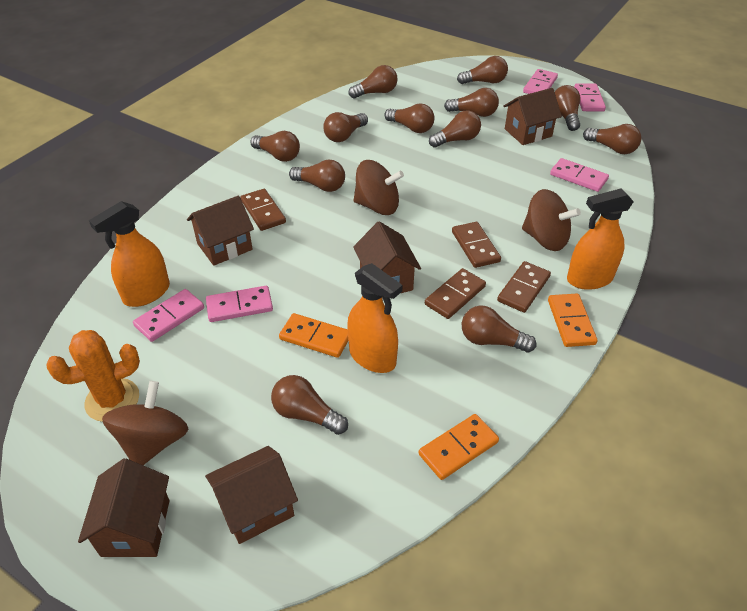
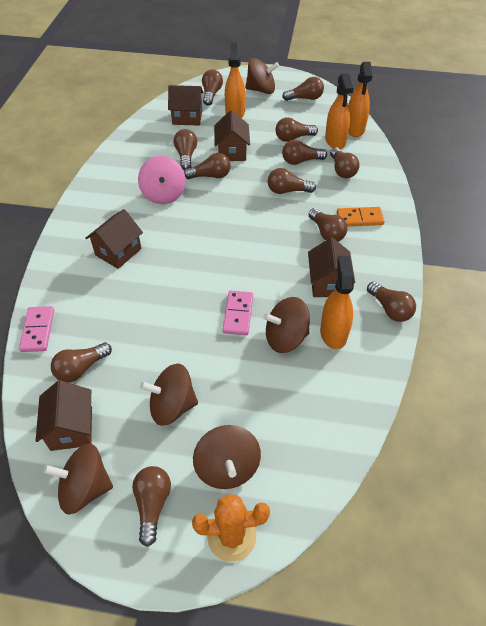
brown domino: 4 -> 0
brown spinning top: 3 -> 5
orange domino: 3 -> 1
orange spray bottle: 3 -> 4
pink domino: 5 -> 2
pink spinning top: 0 -> 1

